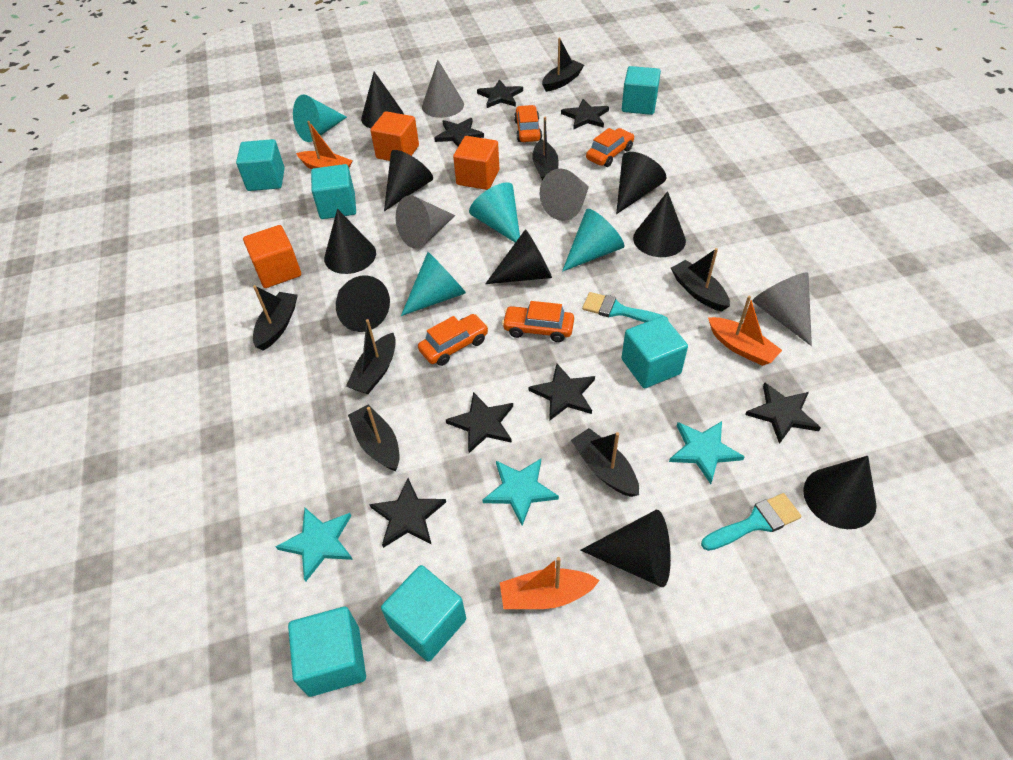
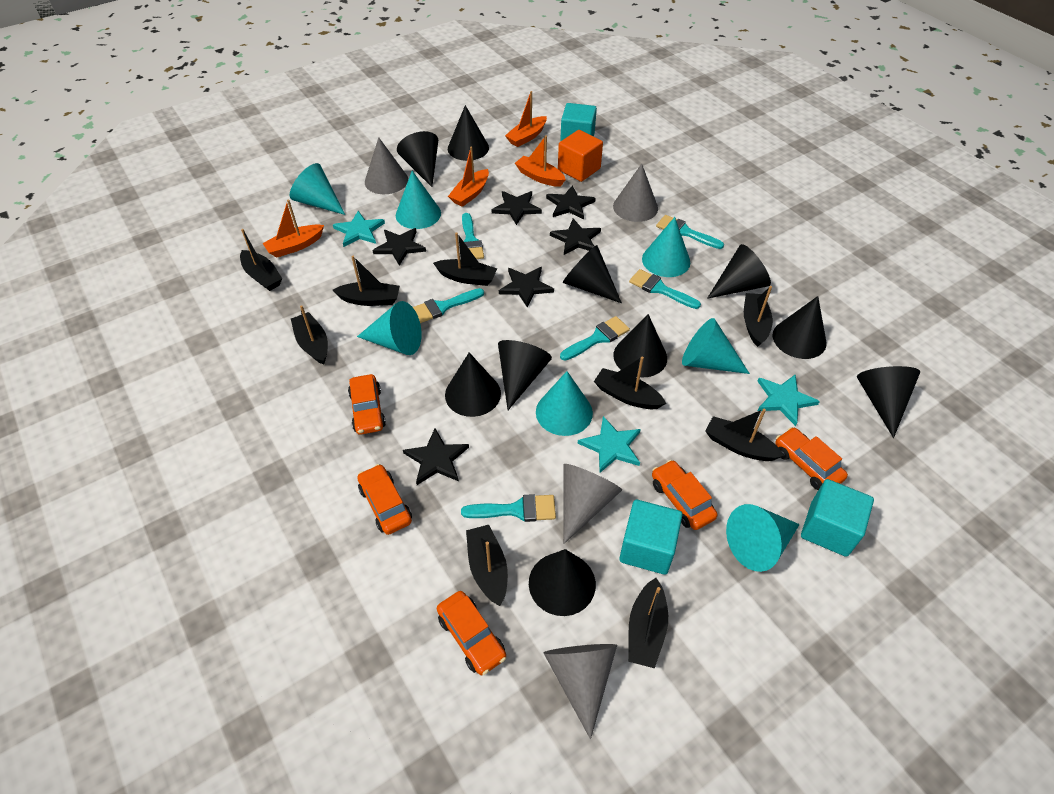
black boat: 7 -> 9
black cone: 9 -> 10
black star: 7 -> 6
orange boat: 3 -> 4
orange car: 4 -> 5
orange cube: 3 -> 1
turquoise brush: 2 -> 6
turquoise cone: 4 -> 7
turquoise cube: 6 -> 3

